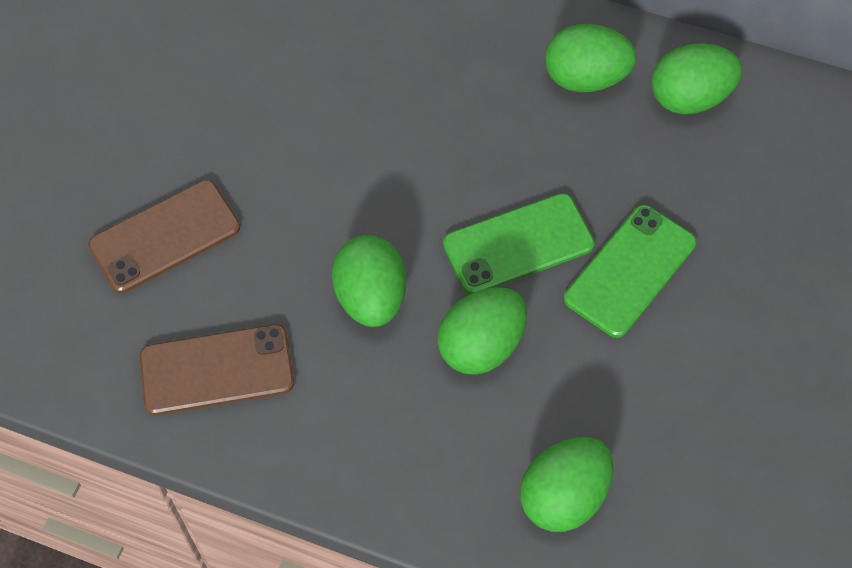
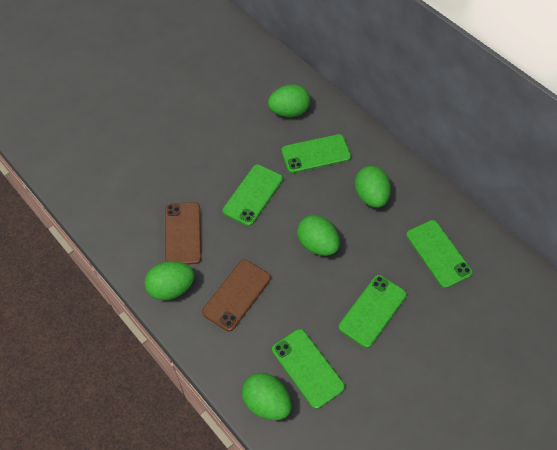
green phone: 2 -> 5

